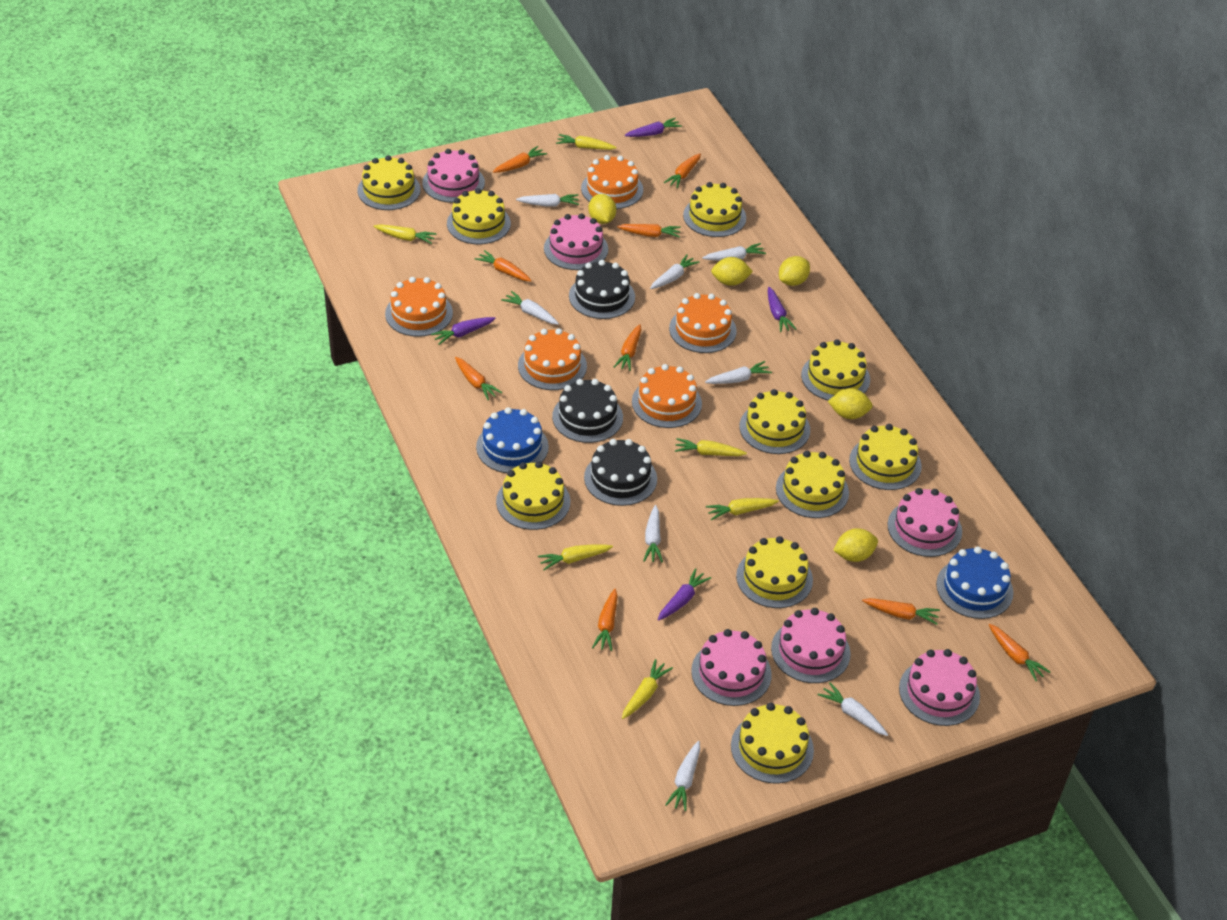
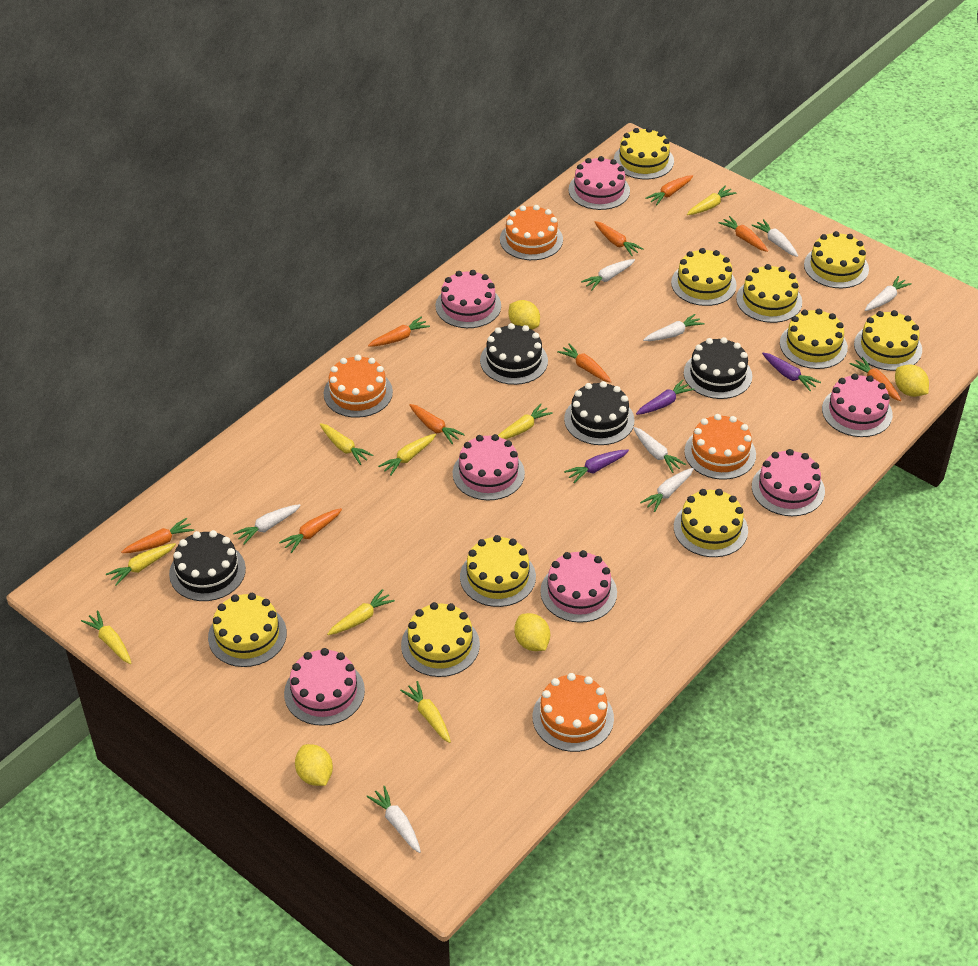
black cake: 3 -> 4
blue cake: 2 -> 0
orange cake: 5 -> 4
pink cake: 6 -> 7
purple carrot: 4 -> 3
yellow carrot: 6 -> 8
yellow lemon: 5 -> 4

